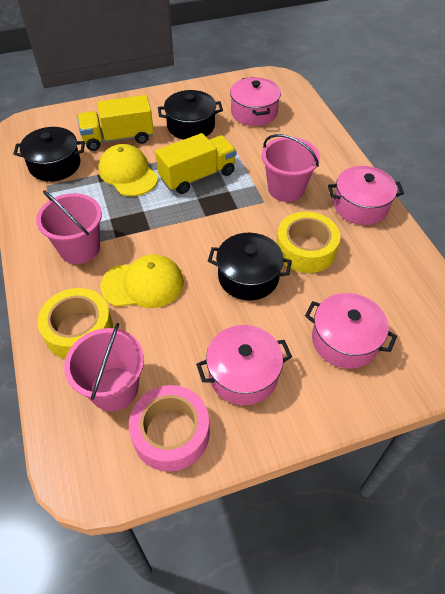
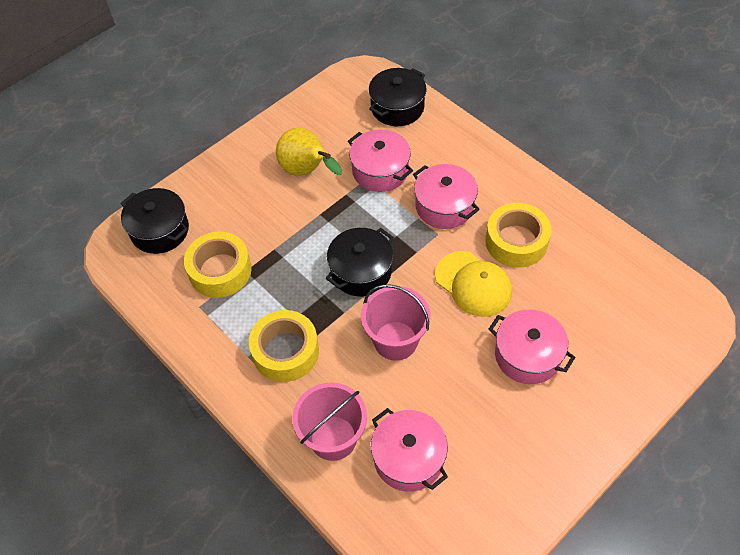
pink bucket: 3 -> 2
pink tape: 1 -> 0
yellow cap: 2 -> 1
yellow pear: 0 -> 1
yellow tape: 2 -> 3
yellow truck: 2 -> 0

